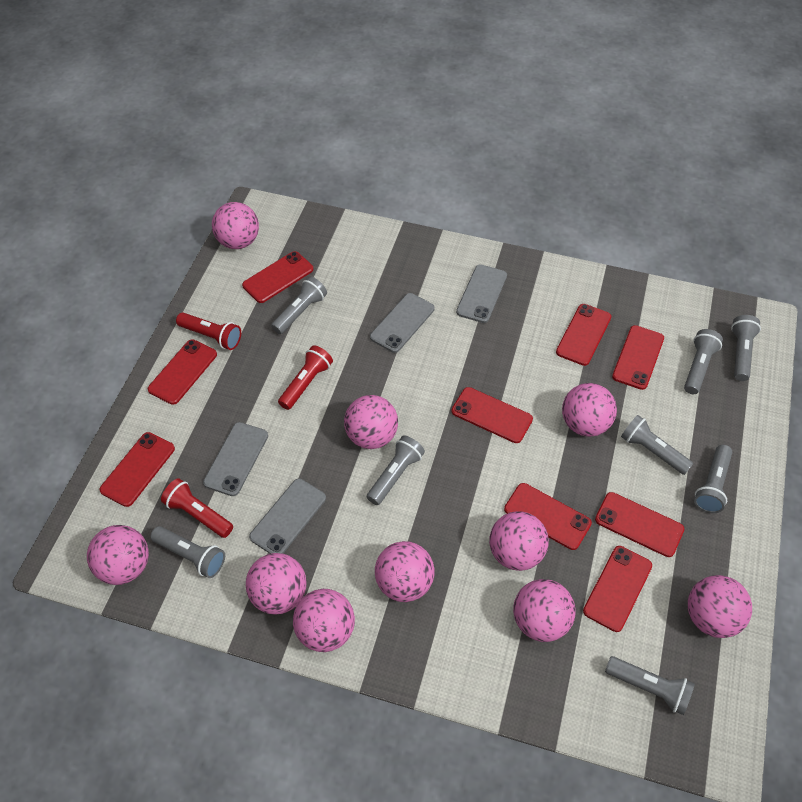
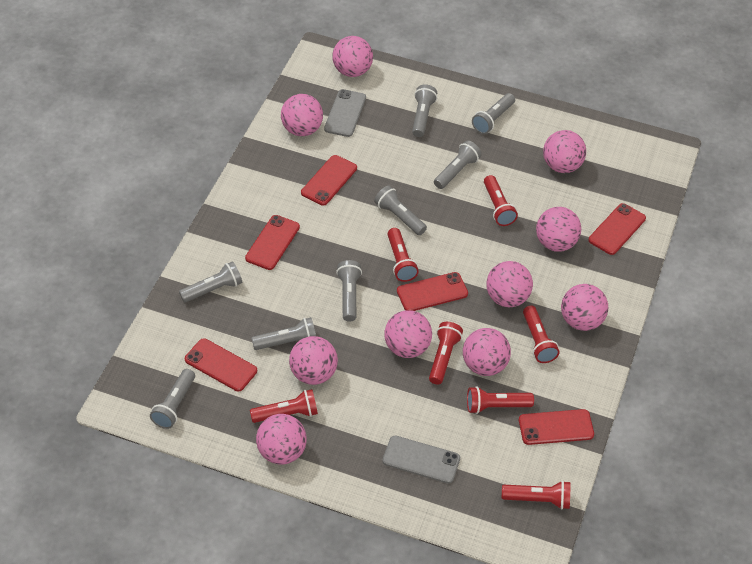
grey phone: 4 -> 2
red flashlight: 3 -> 7
red phone: 9 -> 6

